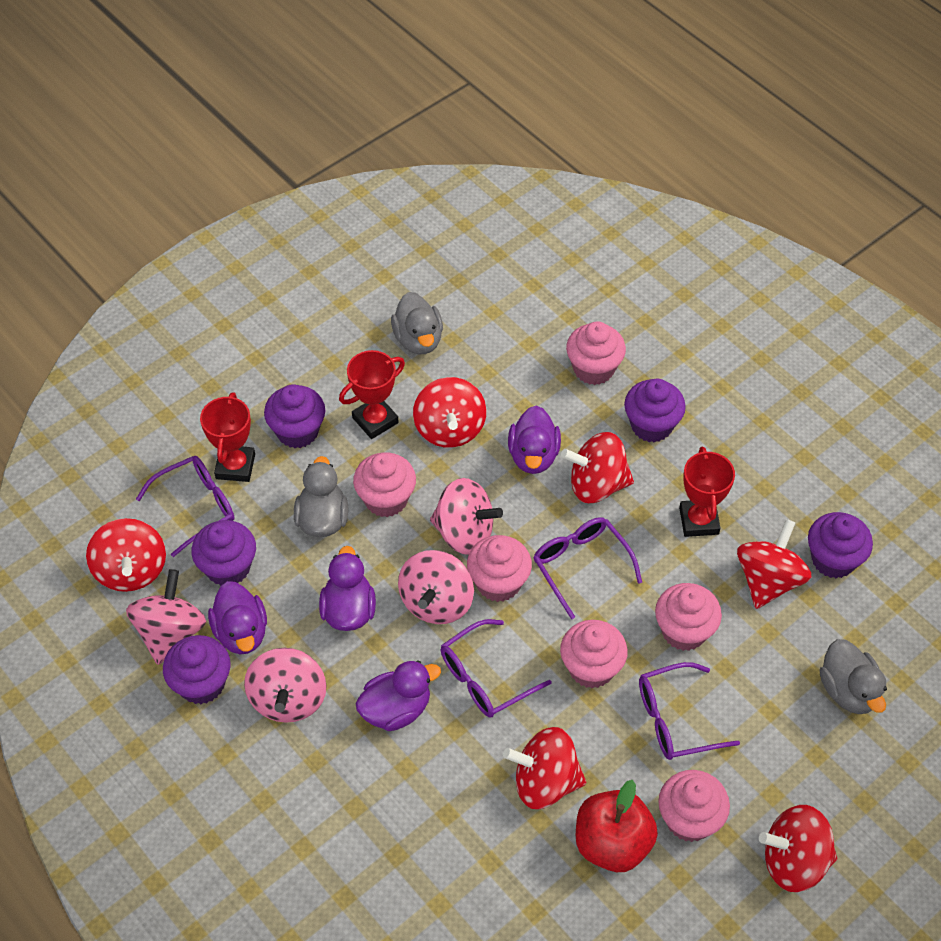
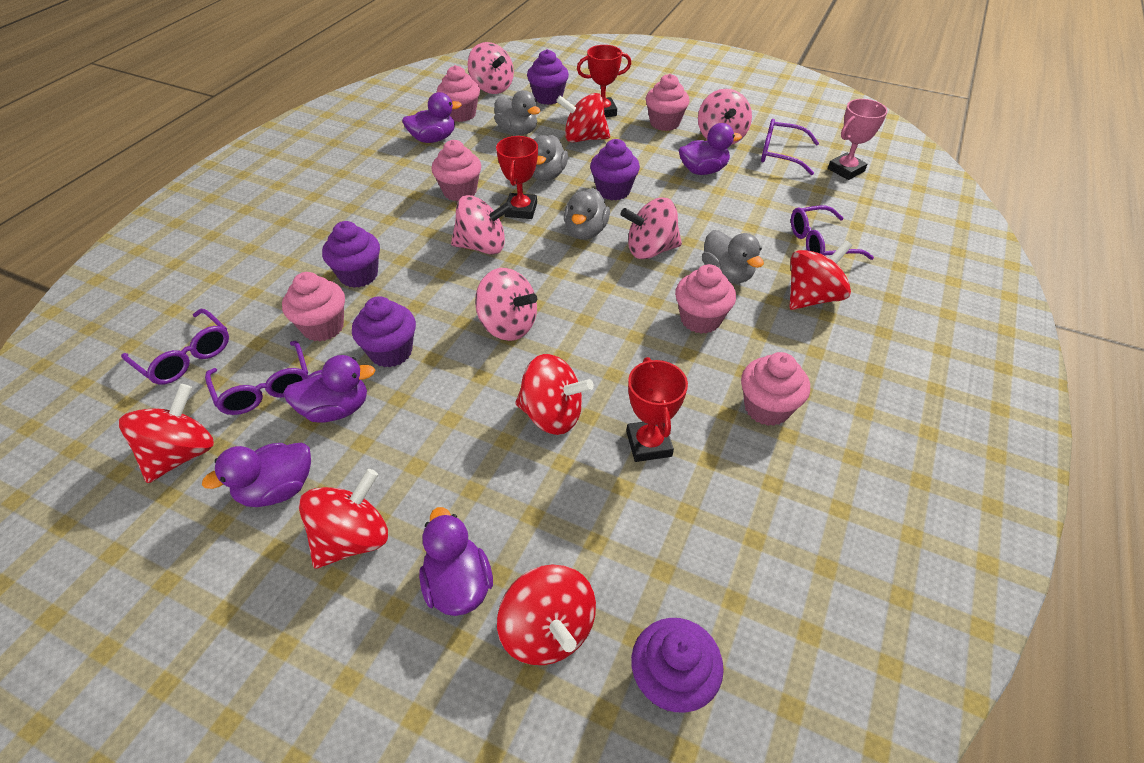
grey duck: 3 -> 4
pink spinning top: 4 -> 5
pink trophy: 0 -> 1
purple duck: 4 -> 5
red apple: 1 -> 0

